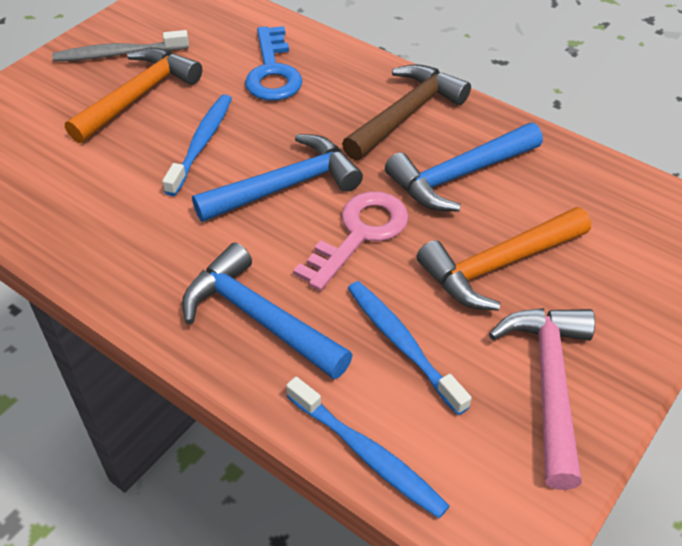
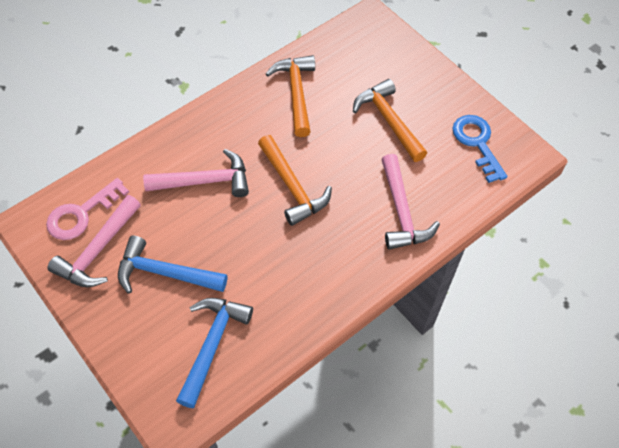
blue hammer: 3 -> 2
blue toothbrush: 3 -> 0
brown hammer: 1 -> 0
grey toothbrush: 1 -> 0
orange hammer: 2 -> 3
pink hammer: 1 -> 3

